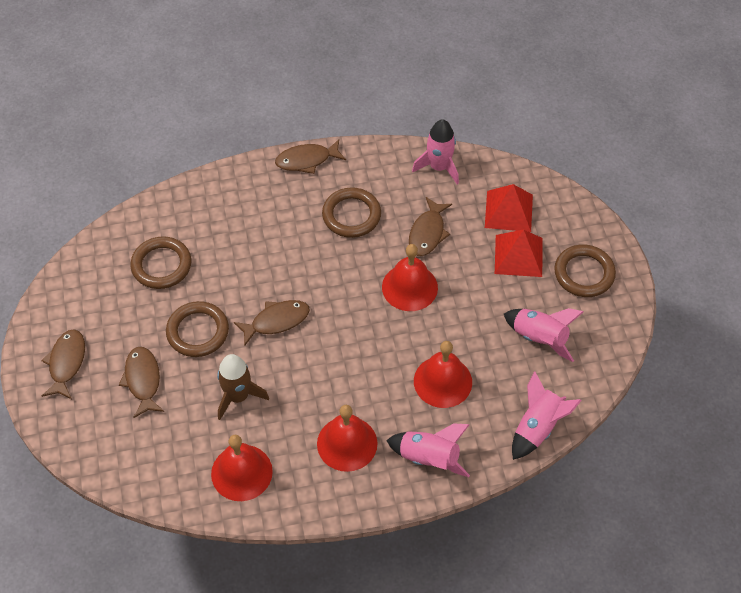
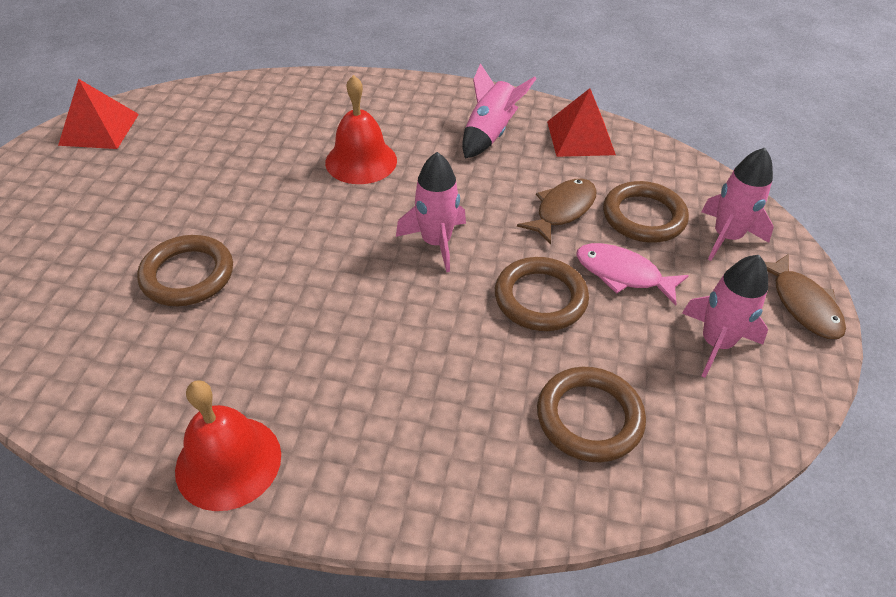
brown fish: 5 -> 2
brown rocket: 1 -> 0
pink fish: 0 -> 1
red bell: 4 -> 2

